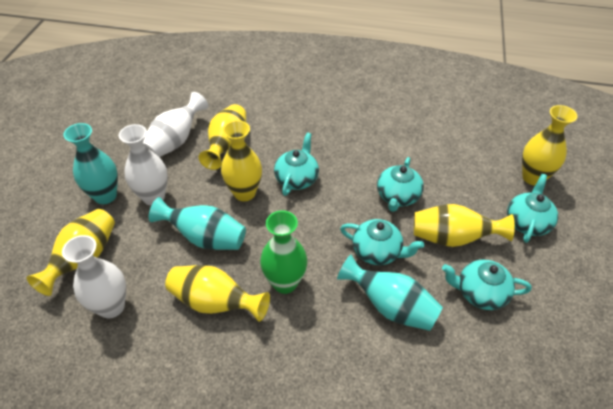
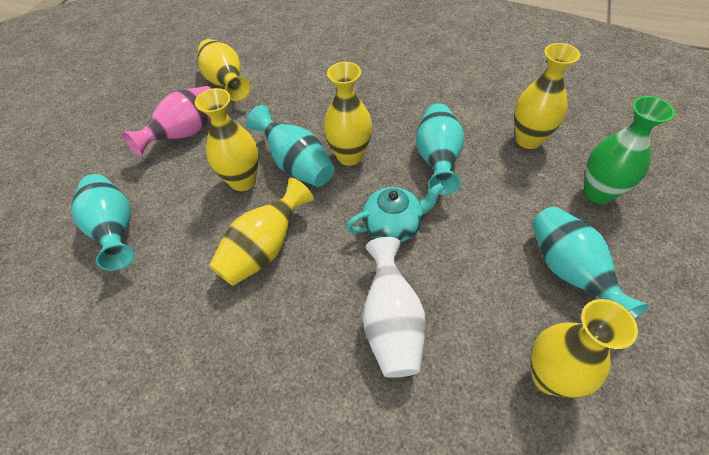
pink vase: 0 -> 1
turquoise teapot: 5 -> 1
turquoise vase: 3 -> 4
white vase: 3 -> 1

